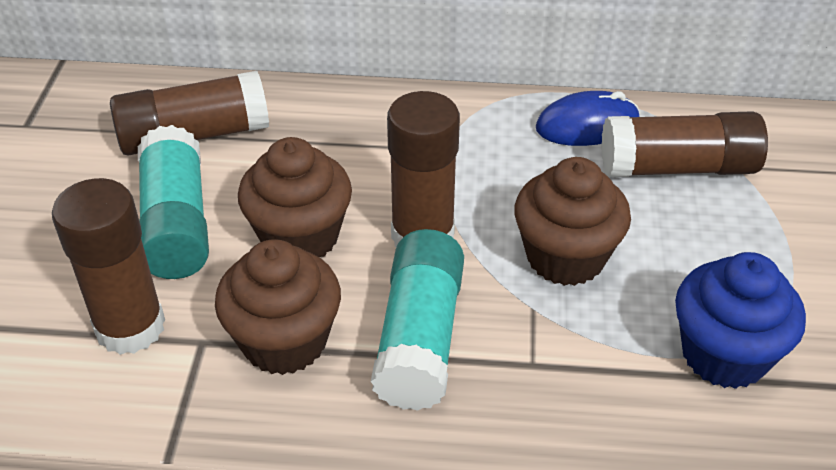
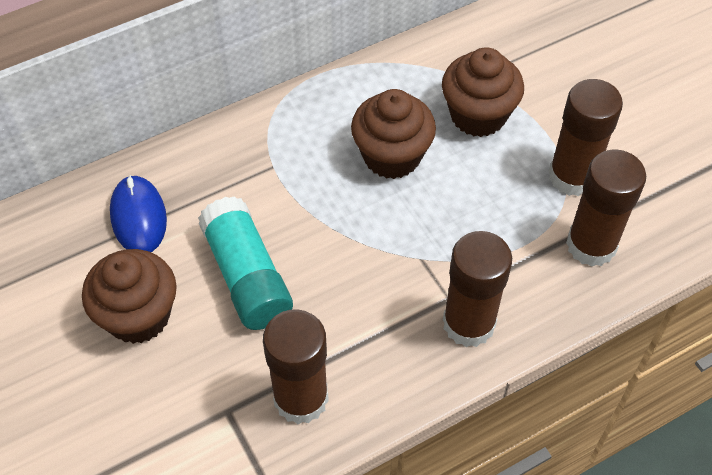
blue cupcake: 1 -> 0
turquoise glue stick: 2 -> 1

